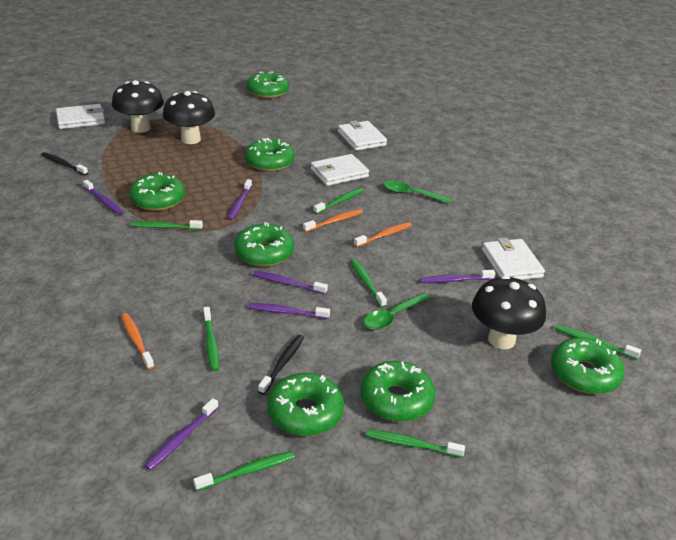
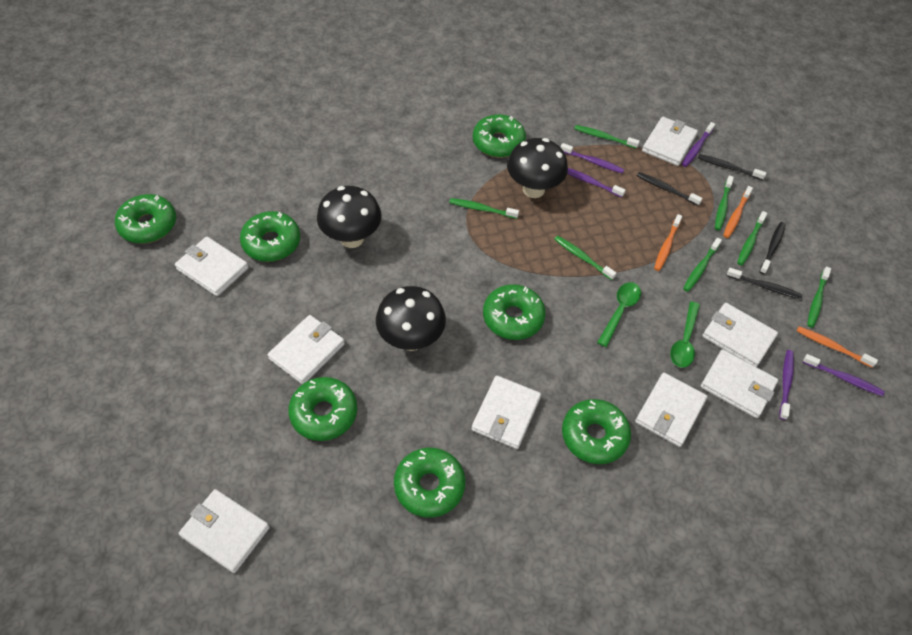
black toothbrush: 2 -> 4
purple toothbrush: 6 -> 5
white wallet: 4 -> 8

